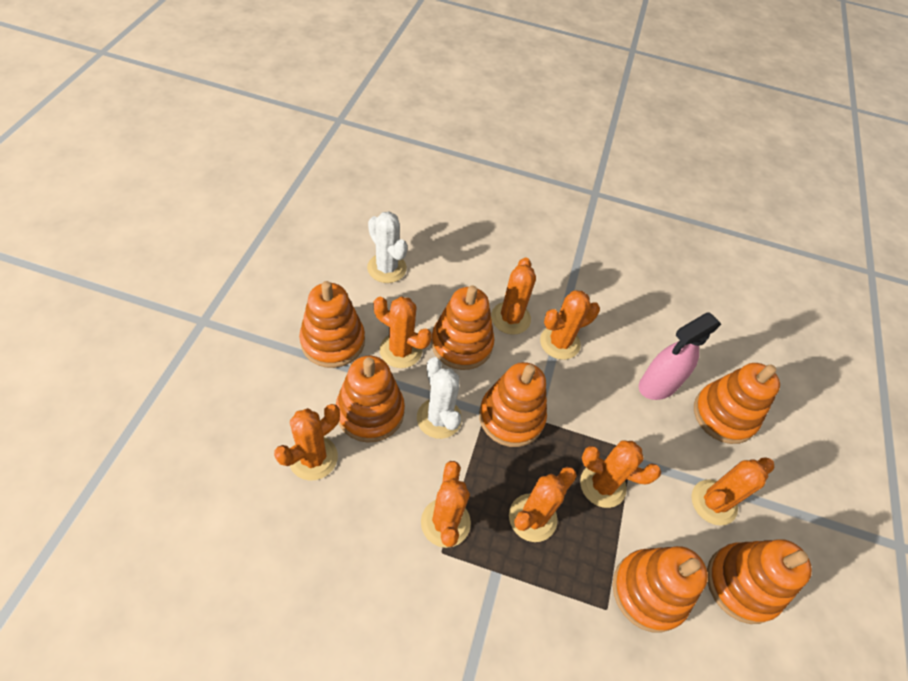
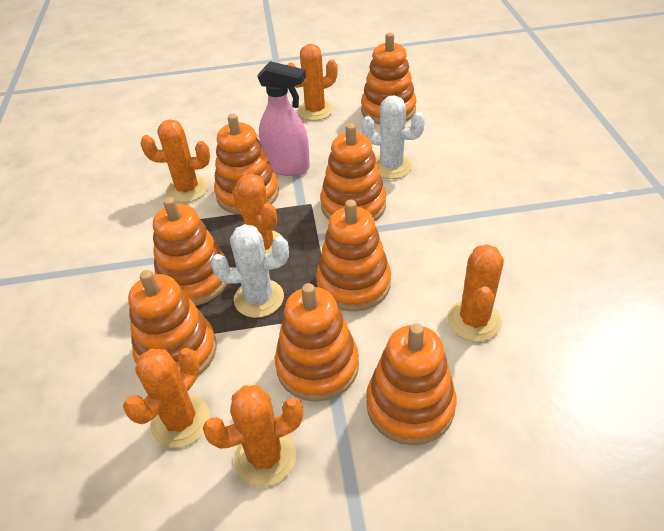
orange cactus: 8 -> 6
orange stacking toy: 7 -> 8

